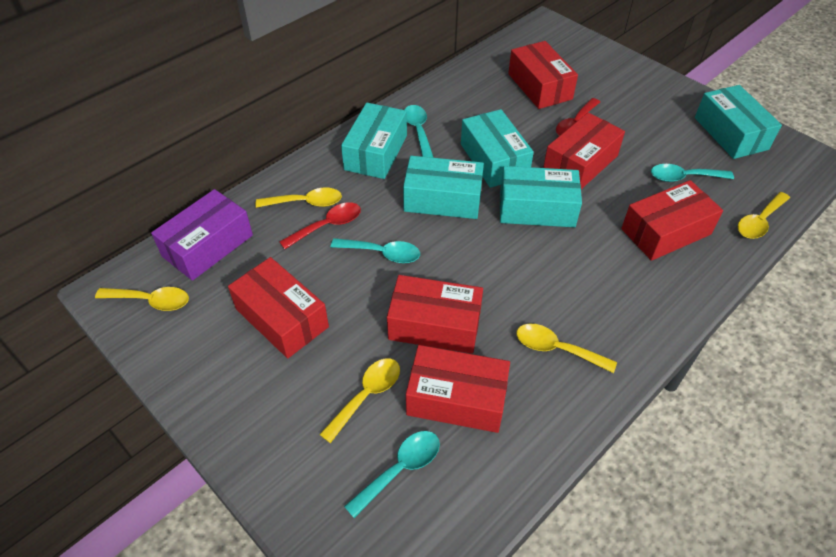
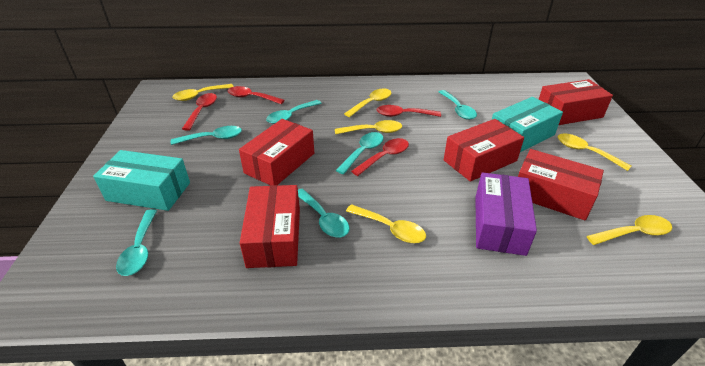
red box: 6 -> 5
red spoon: 2 -> 4
turquoise box: 5 -> 2
turquoise spoon: 4 -> 6
yellow spoon: 5 -> 6

